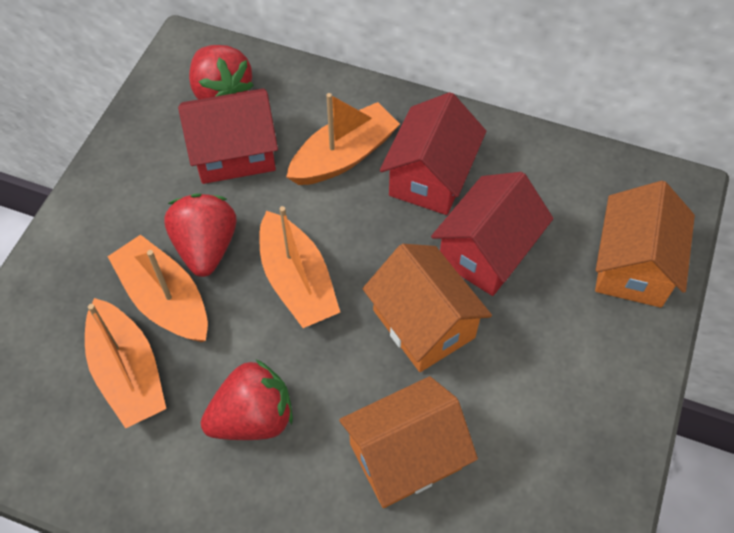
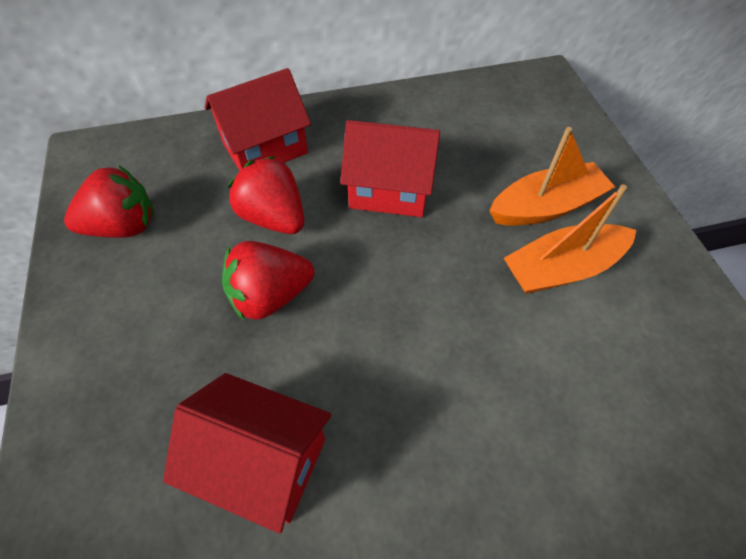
orange boat: 4 -> 2
orange house: 3 -> 0

